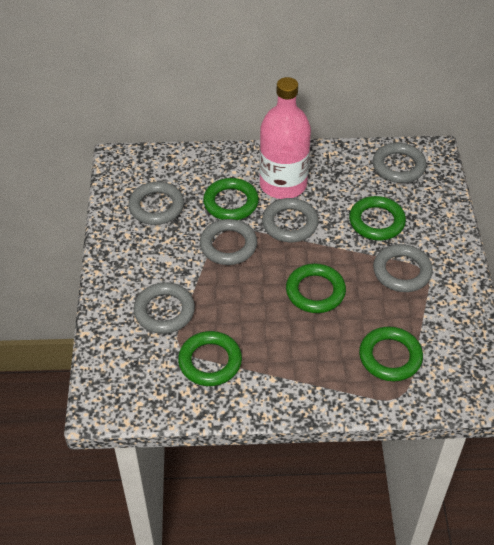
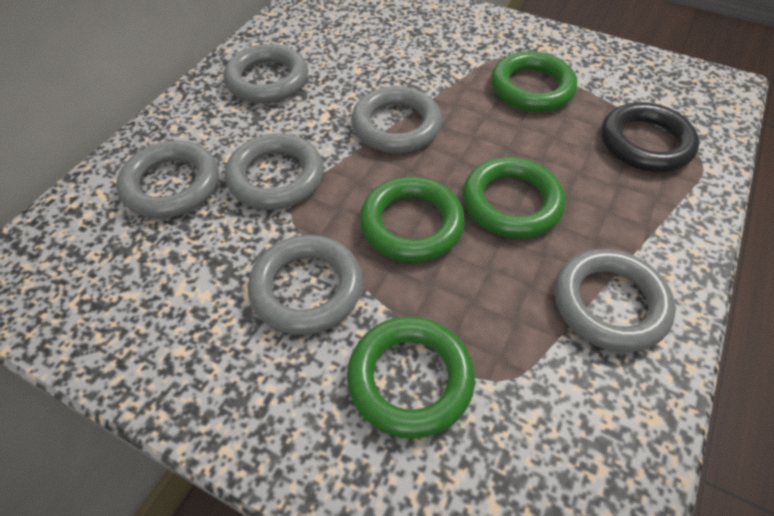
black ring: 0 -> 1
green ring: 5 -> 4
pink bottle: 1 -> 0

